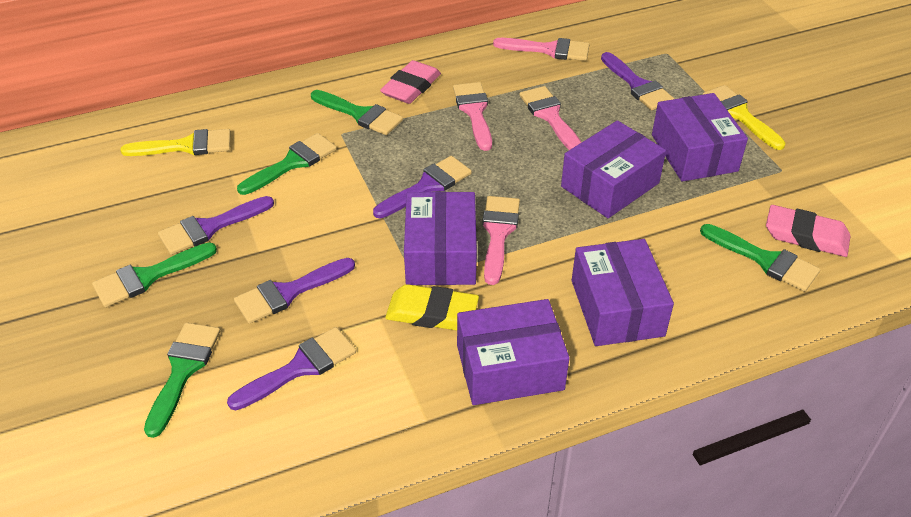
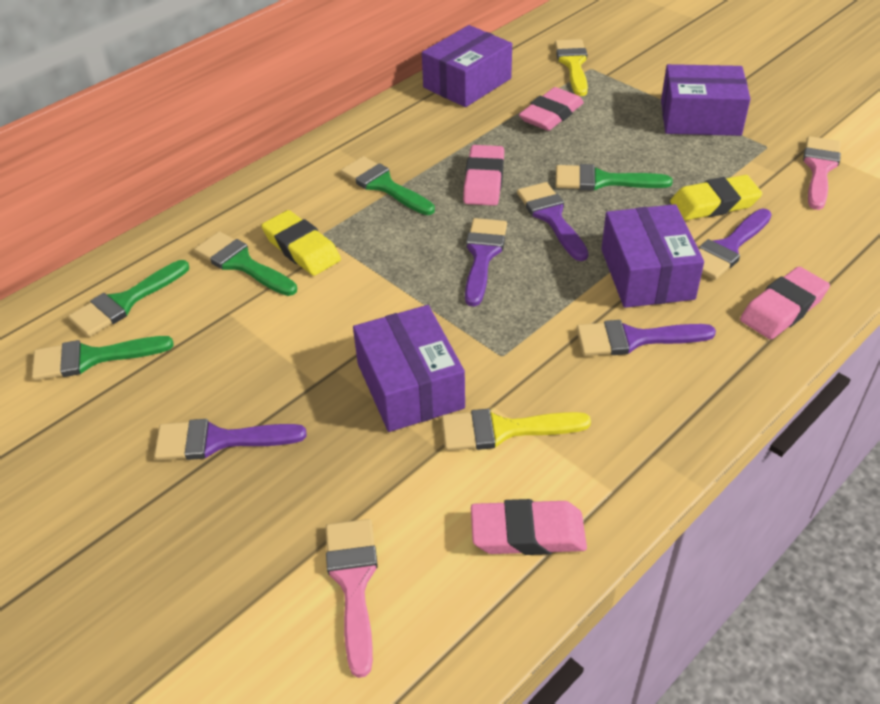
pink brush: 4 -> 2
pink eraser: 2 -> 4
purple box: 5 -> 4
yellow eraser: 1 -> 2

